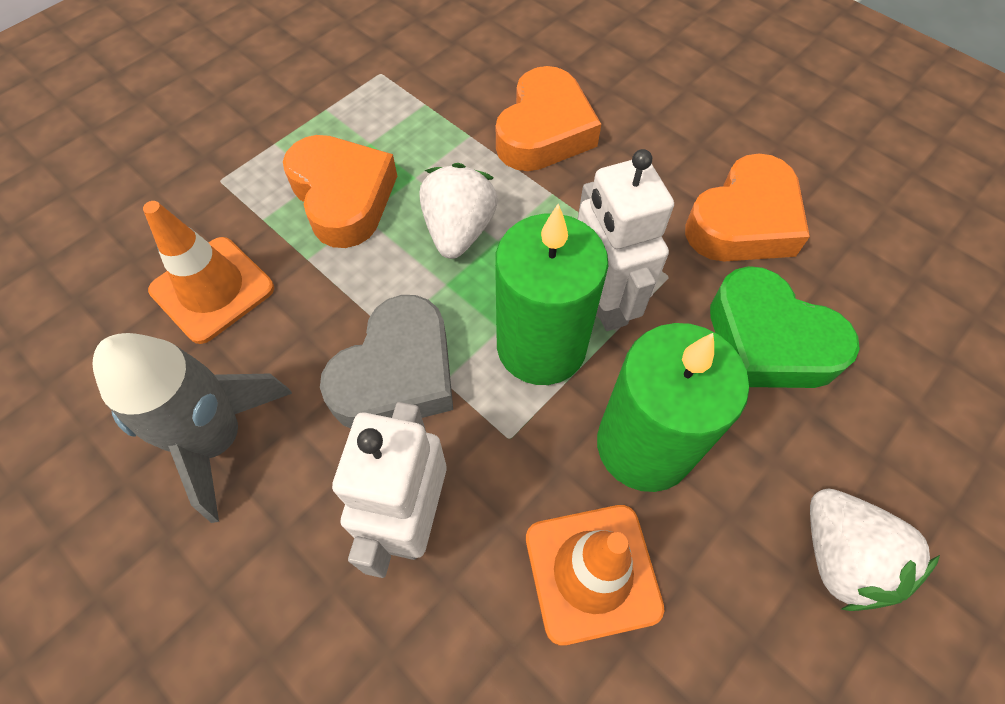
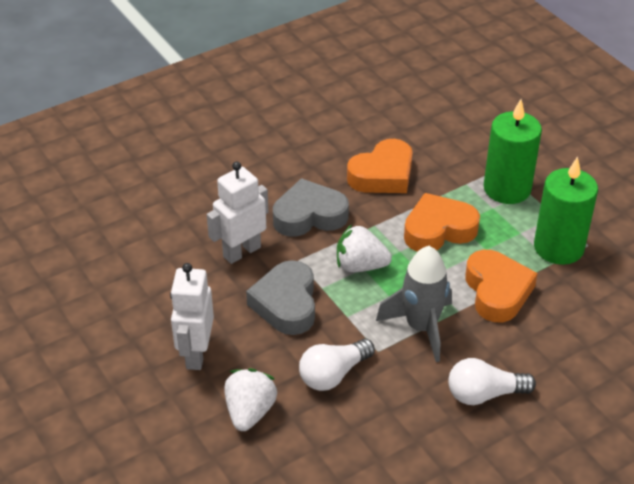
green heart: 1 -> 0
grey heart: 1 -> 2
orange traffic cone: 2 -> 0
white light bulb: 0 -> 2

